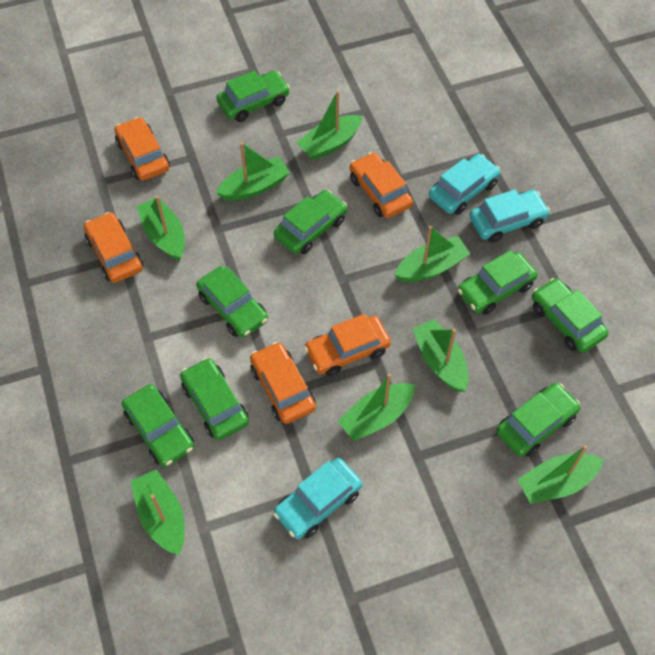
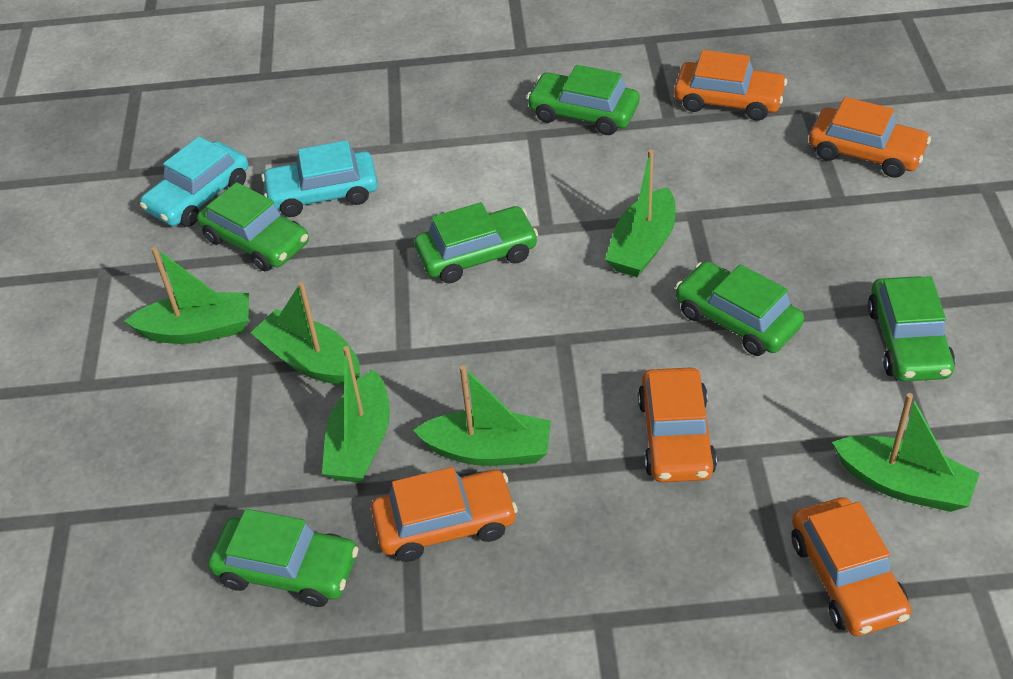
green boat: 8 -> 6
green car: 8 -> 6
turquoise car: 3 -> 2

